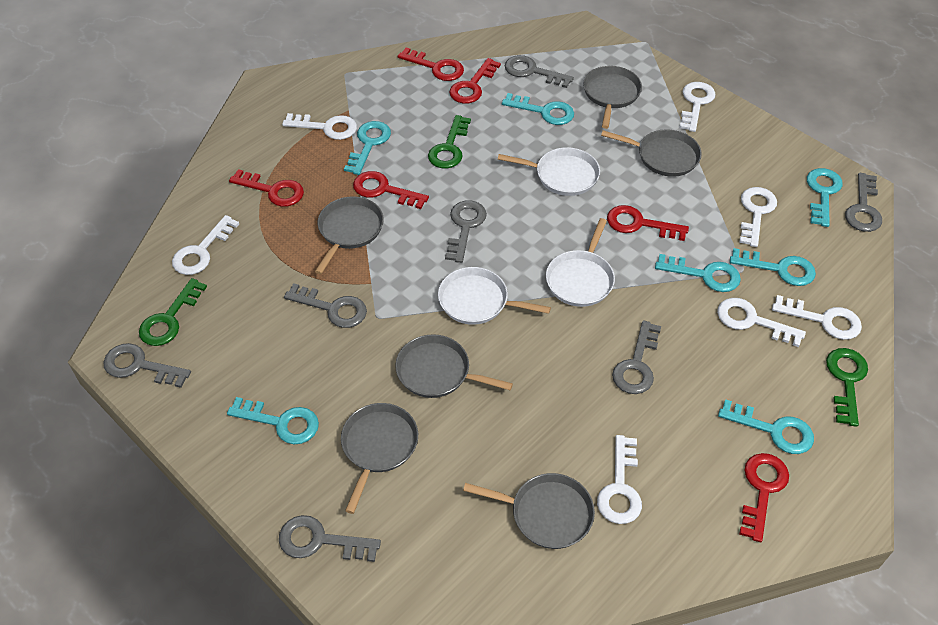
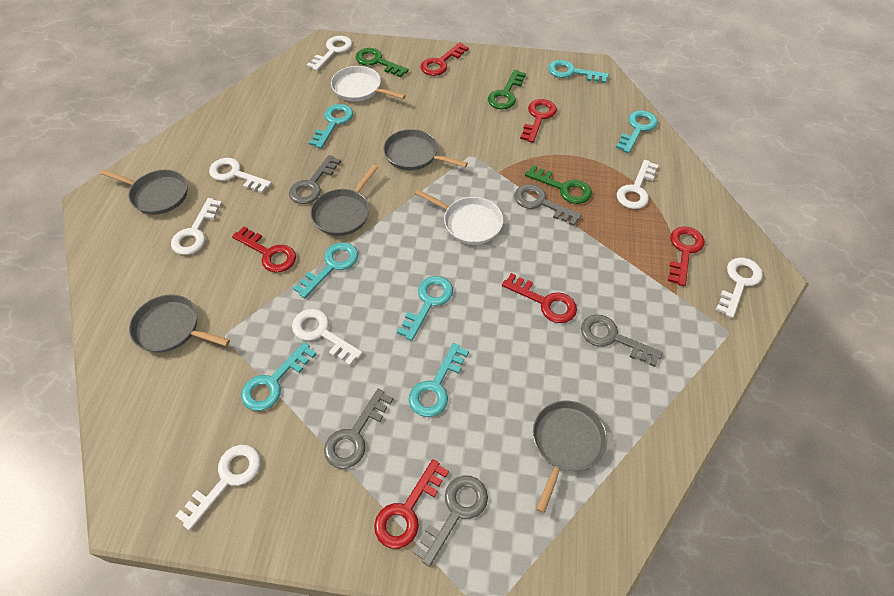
grey key: 7 -> 5
grey pan: 6 -> 5
white pan: 3 -> 2

